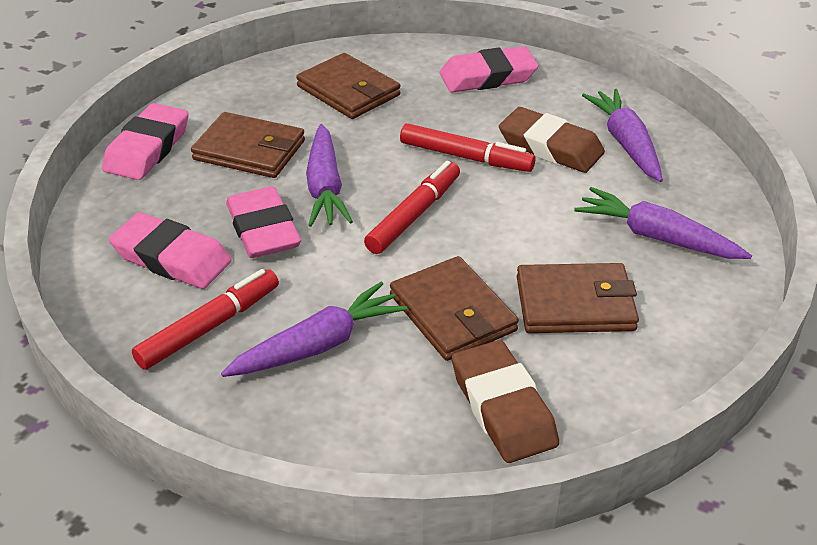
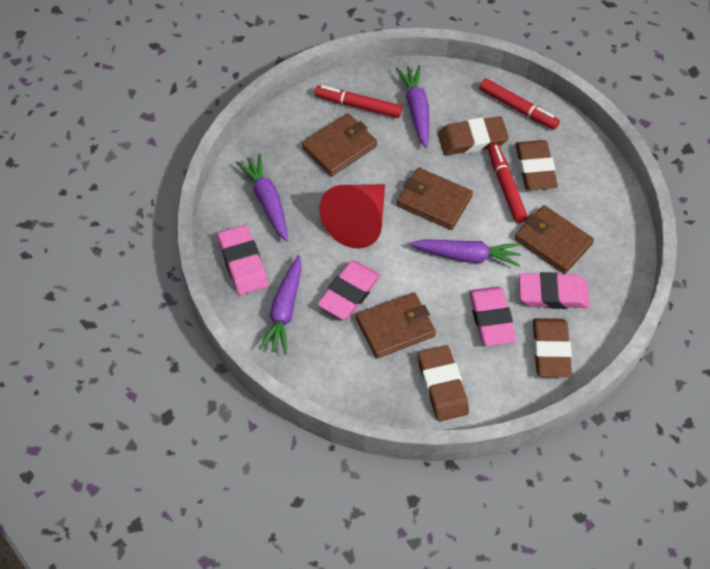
brown eraser: 2 -> 4
red cone: 0 -> 1

